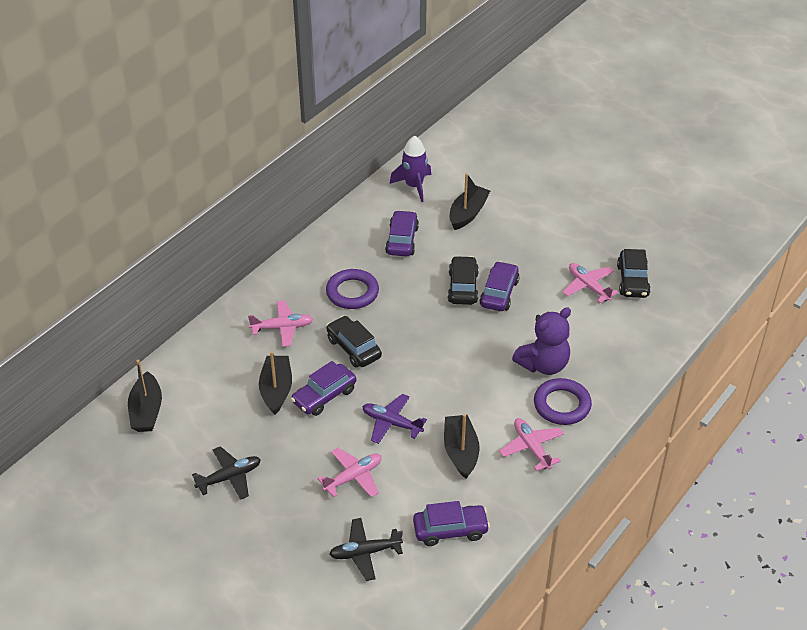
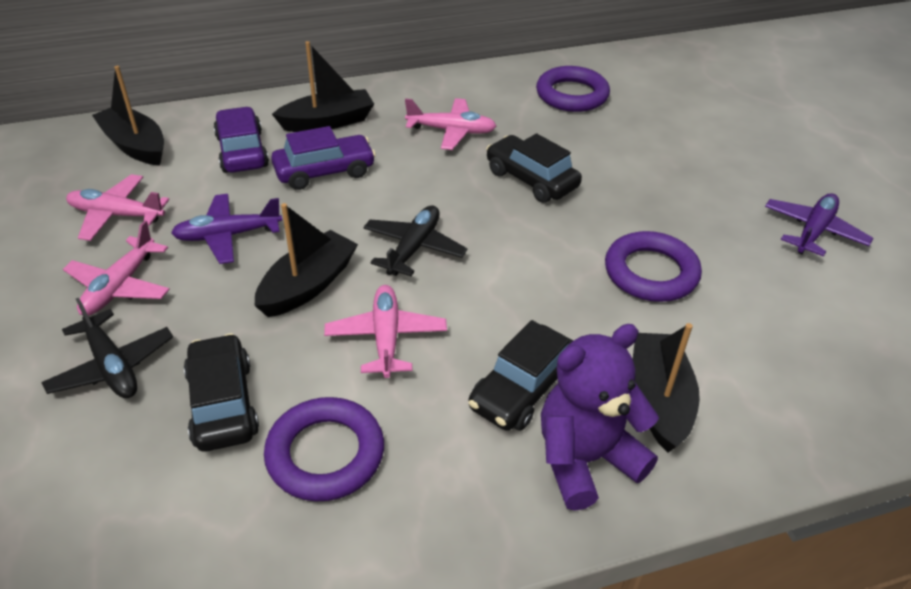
purple car: 4 -> 2
purple plane: 1 -> 2
purple ring: 2 -> 3
purple rocket: 1 -> 0

